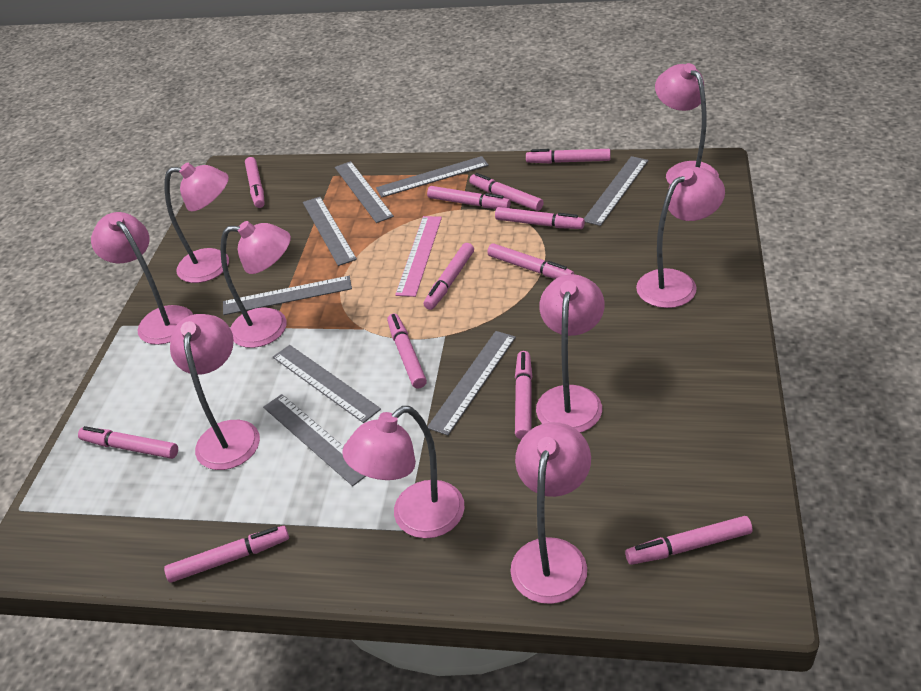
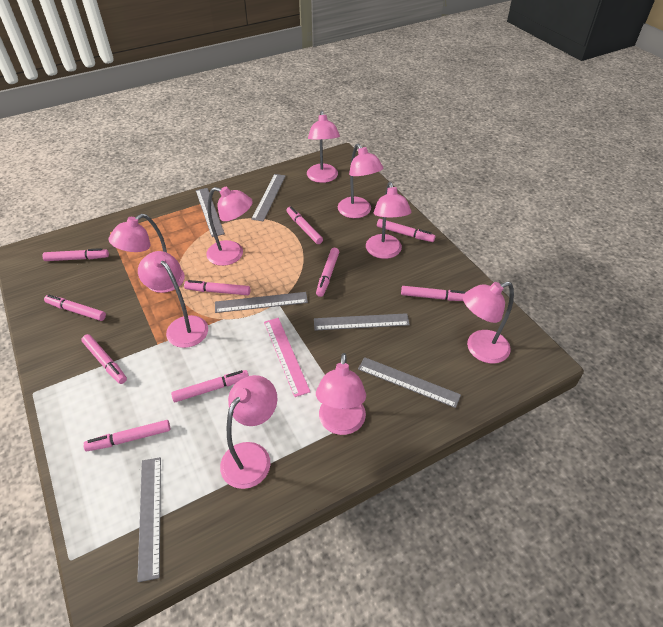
grey ruler: 8 -> 6
pink marker: 12 -> 10

